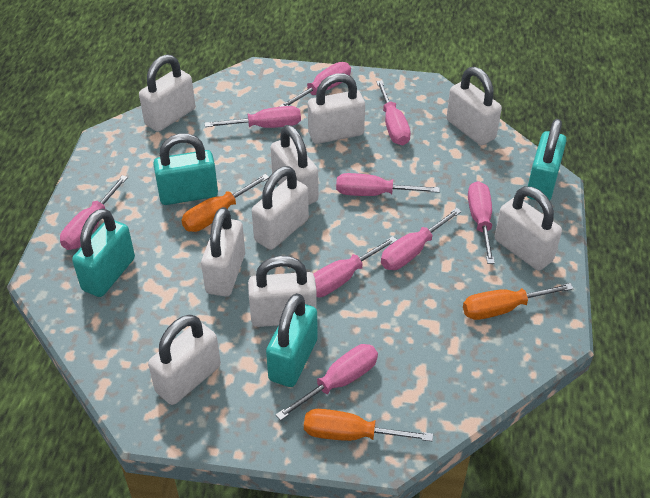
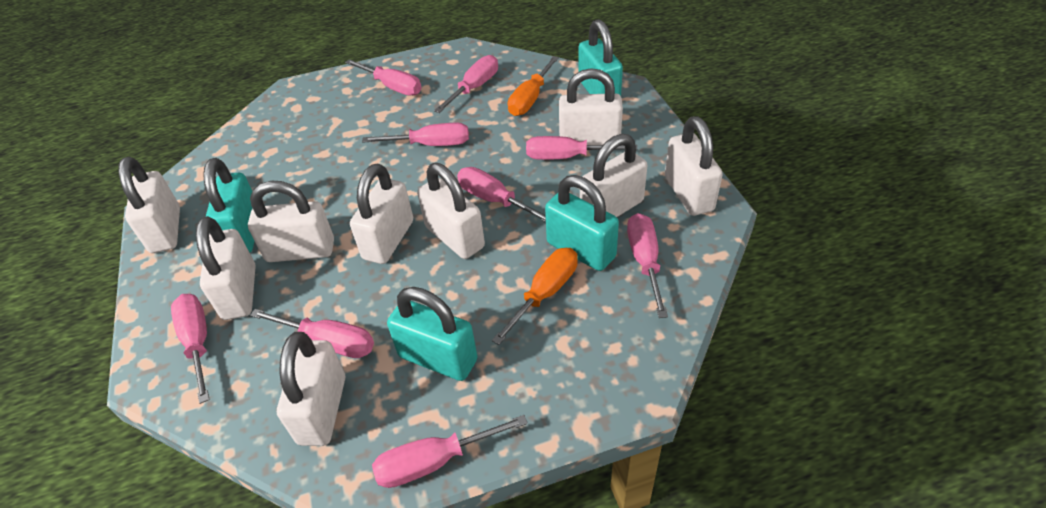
orange screwdriver: 3 -> 2

